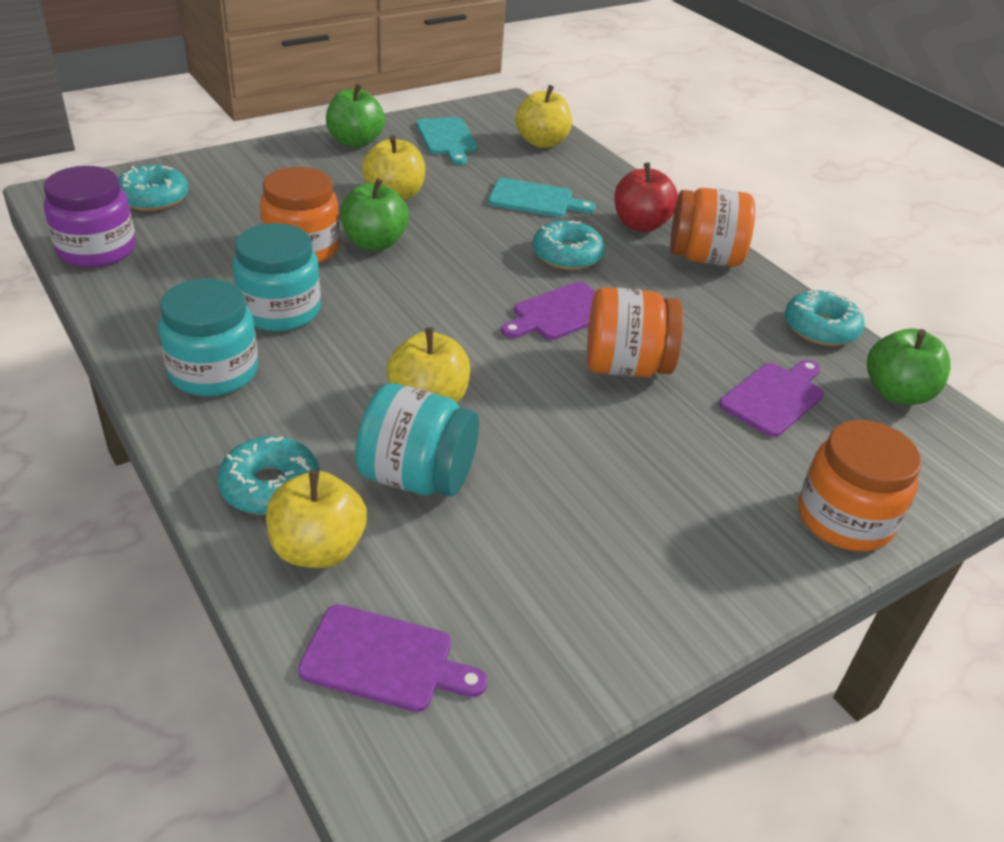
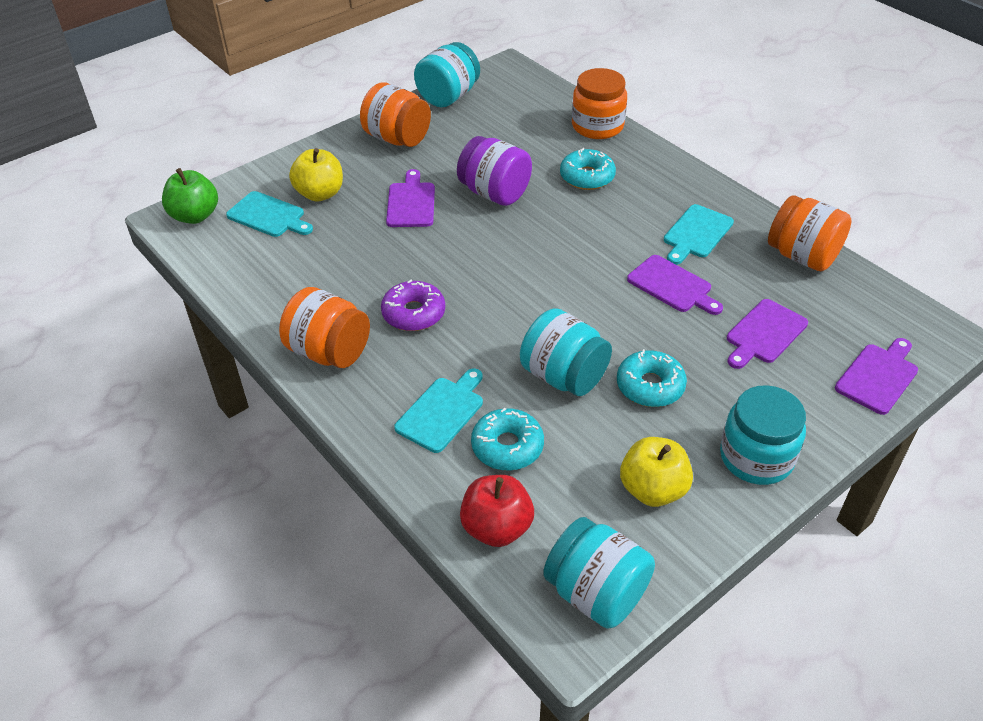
green apple: 3 -> 1
purple cutting board: 3 -> 4
purple donut: 0 -> 1
turquoise cutting board: 2 -> 3
turquoise donut: 4 -> 3
turquoise jar: 3 -> 4
yellow apple: 4 -> 2

